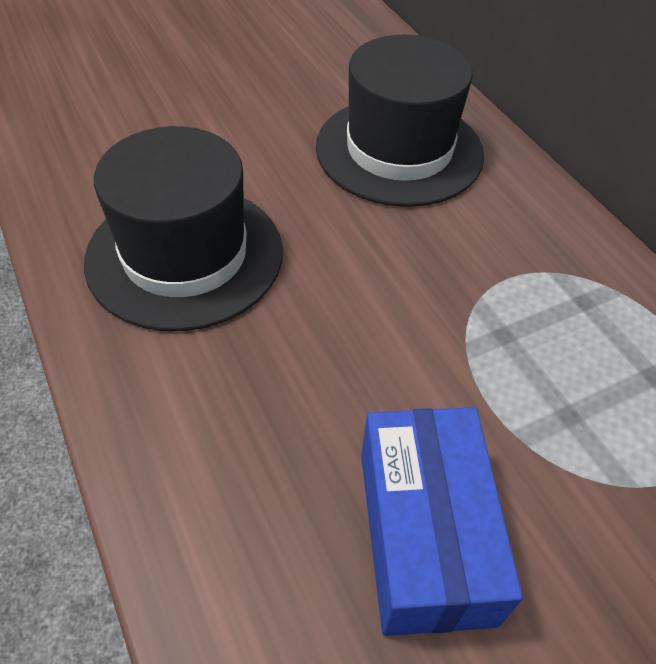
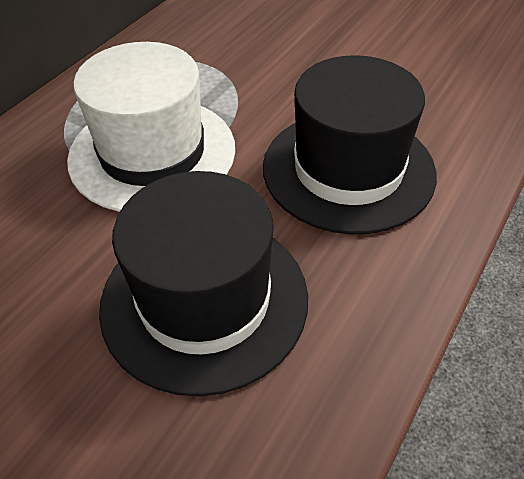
blue box: 1 -> 0
white hat: 0 -> 1

